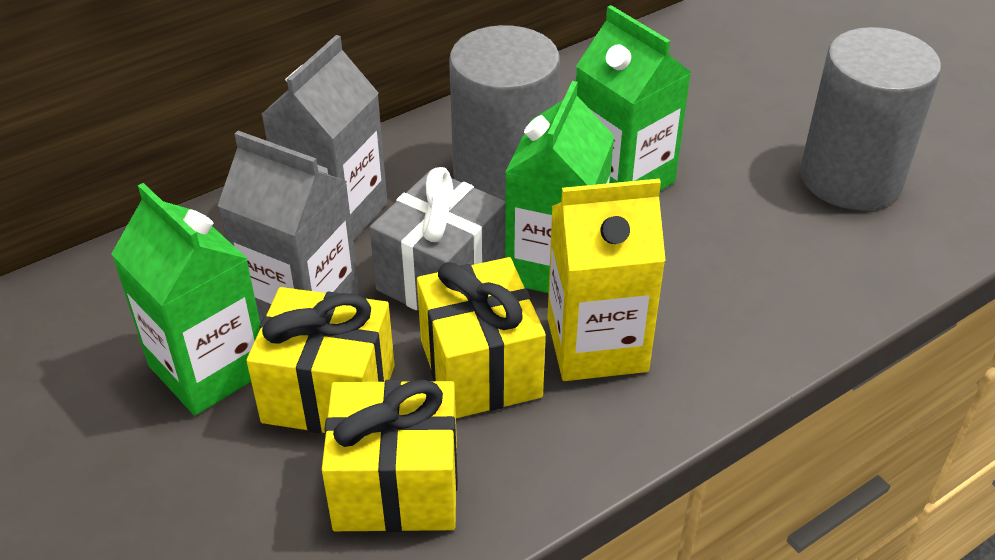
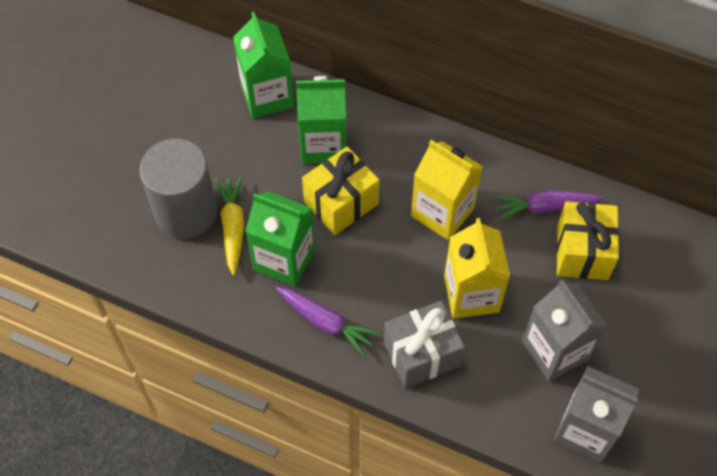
grey cylinder: 2 -> 1
purple carrot: 0 -> 2
yellow carrot: 0 -> 1
yellow carton: 1 -> 2
yellow gift: 3 -> 2

